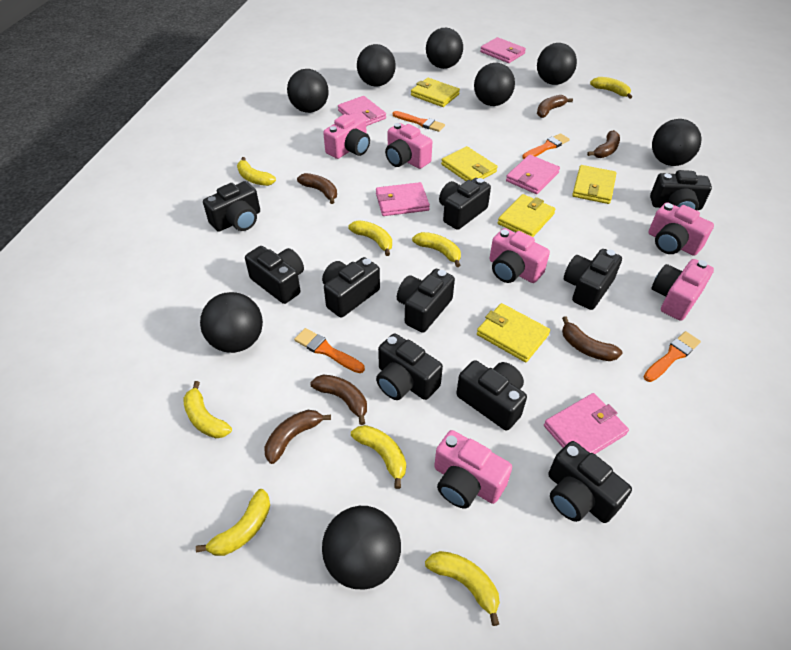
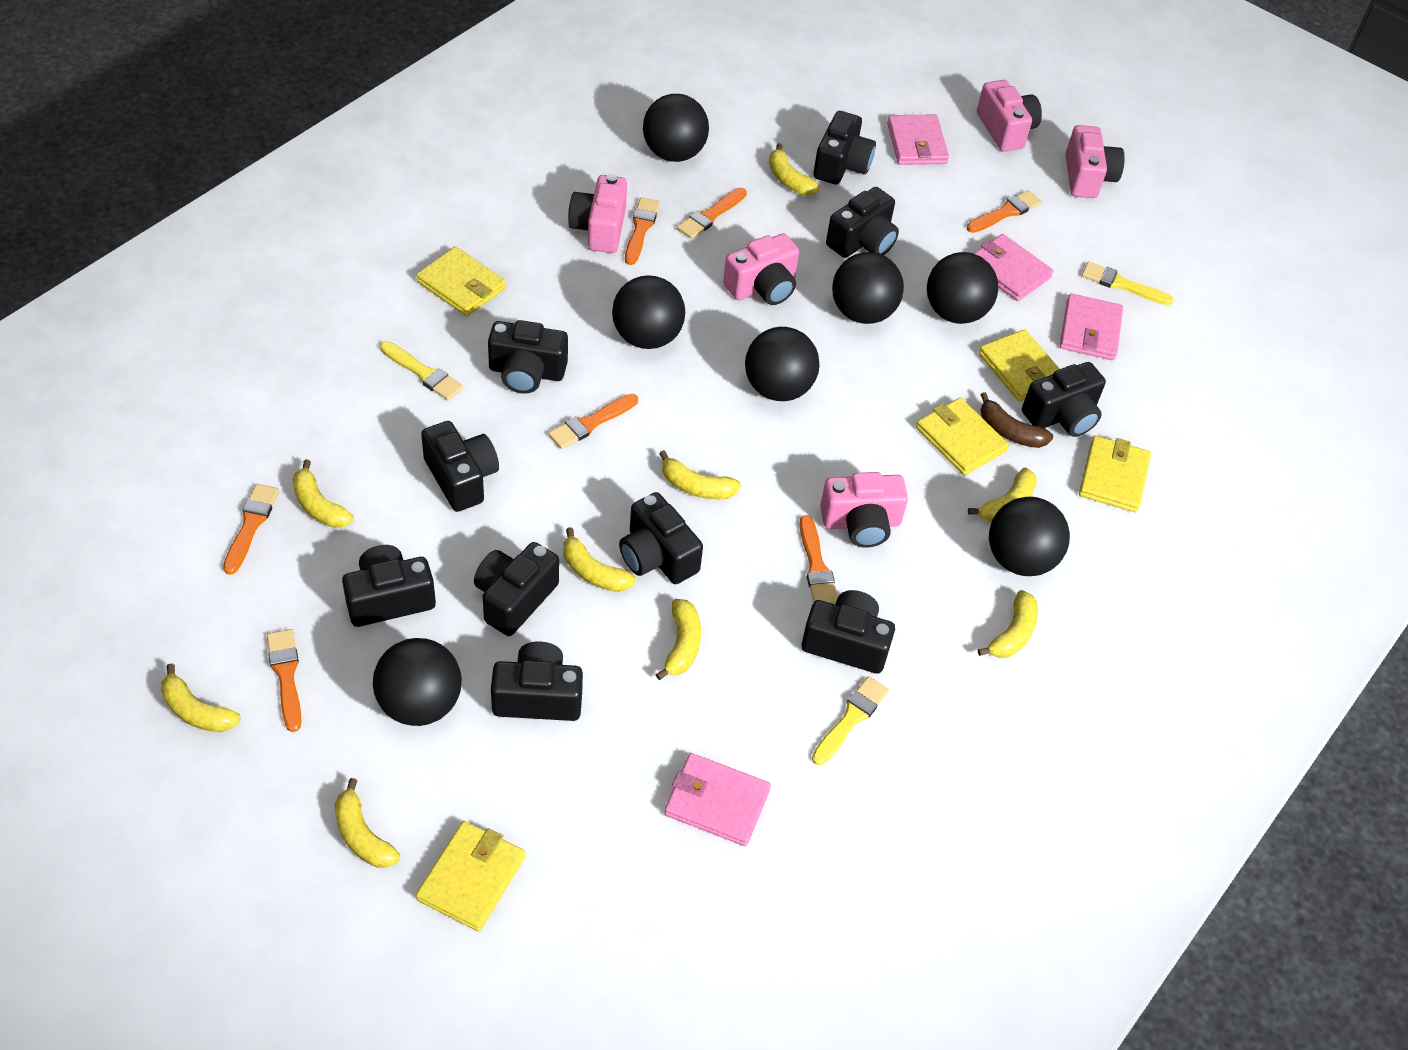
black ball: 8 -> 7
brown banana: 6 -> 1
orange brush: 4 -> 7
pink camera: 6 -> 5
pink wallet: 5 -> 4
yellow banana: 8 -> 9
yellow brush: 0 -> 3

